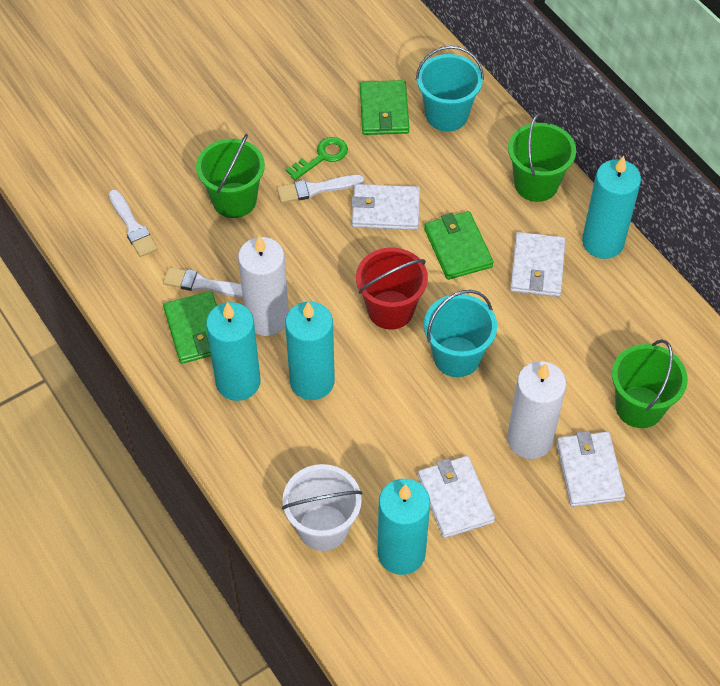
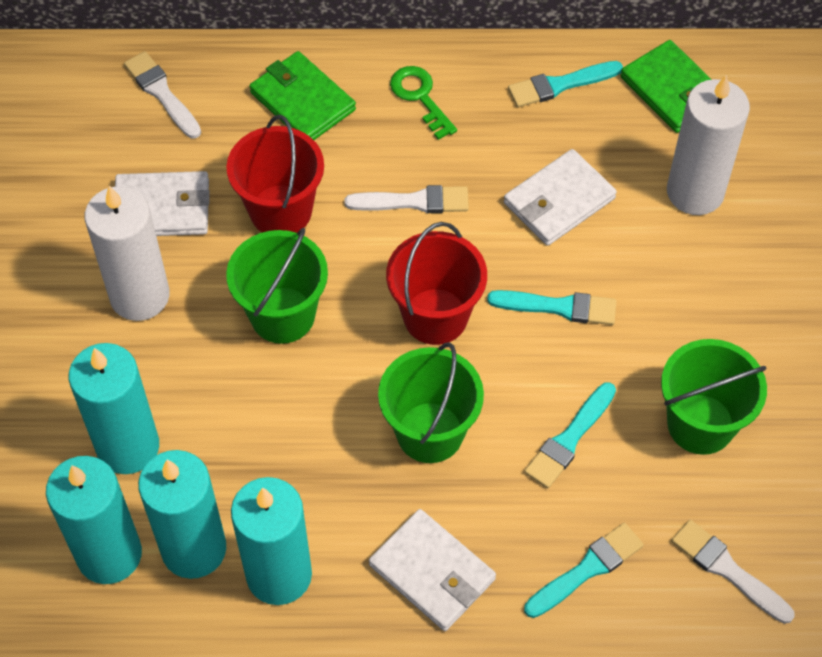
green wallet: 3 -> 2
red bucket: 1 -> 2
turquoise brush: 0 -> 4
turquoise bucket: 2 -> 0
white bucket: 1 -> 0
white wallet: 4 -> 3

